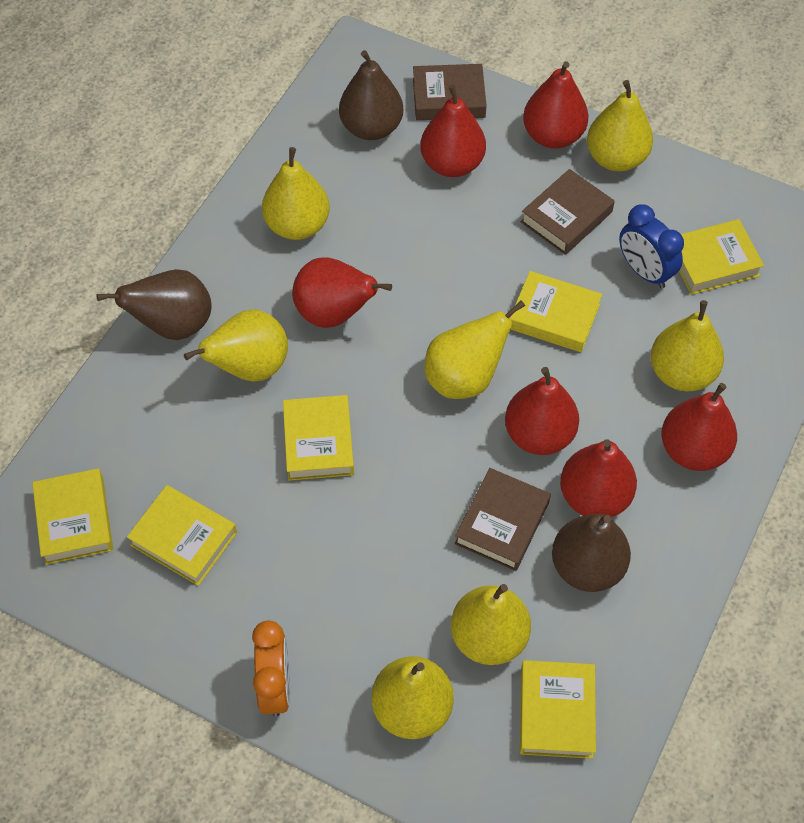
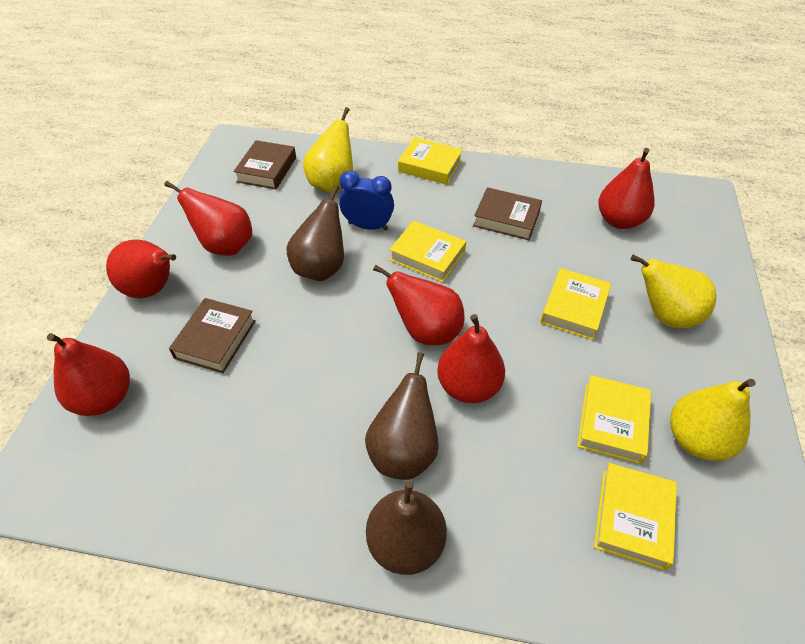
orange clock: 1 -> 0
yellow book: 6 -> 5
yellow pear: 7 -> 3

